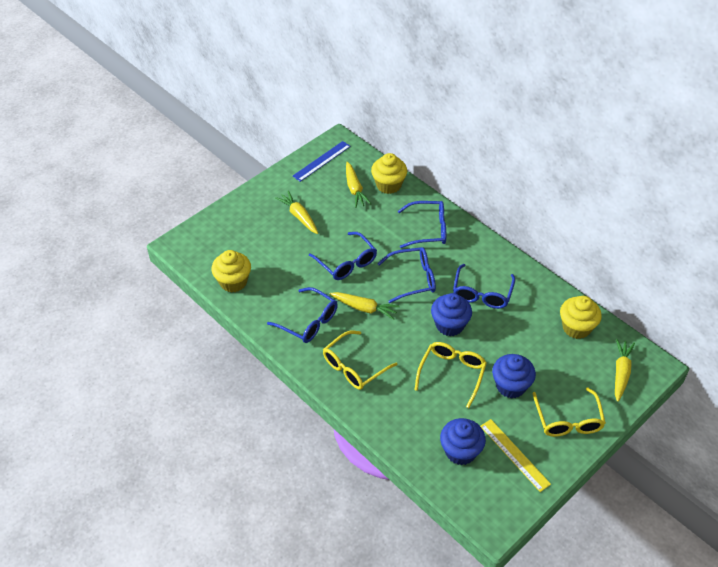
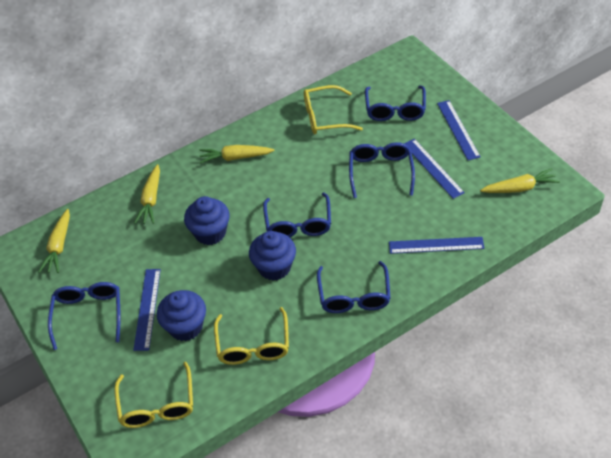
blue ruler: 1 -> 4
yellow cupcake: 3 -> 0
yellow ruler: 1 -> 0

